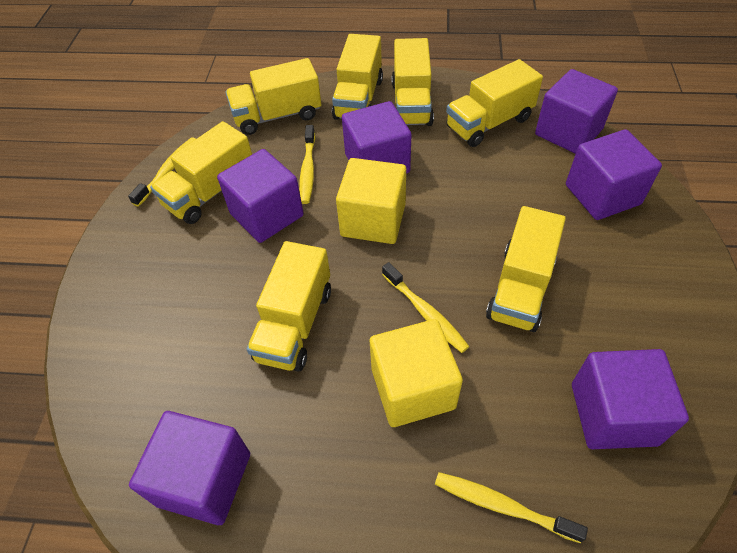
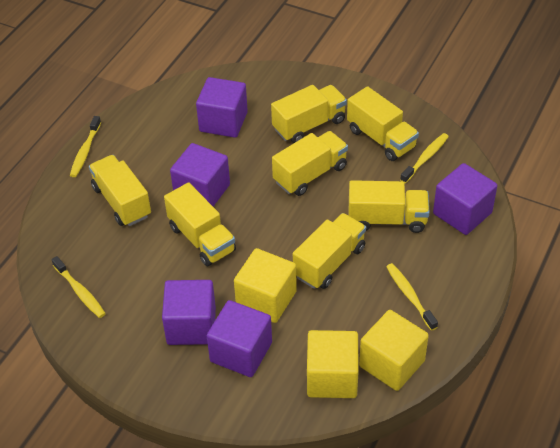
purple cube: 6 -> 5
yellow cube: 2 -> 3

